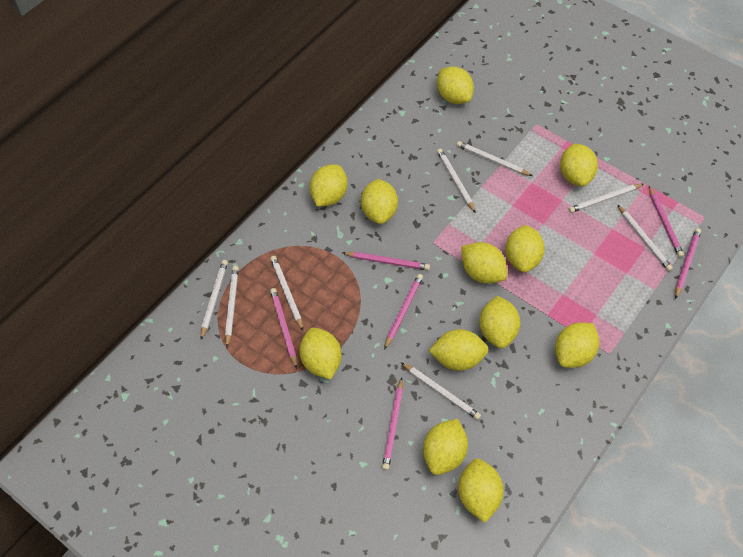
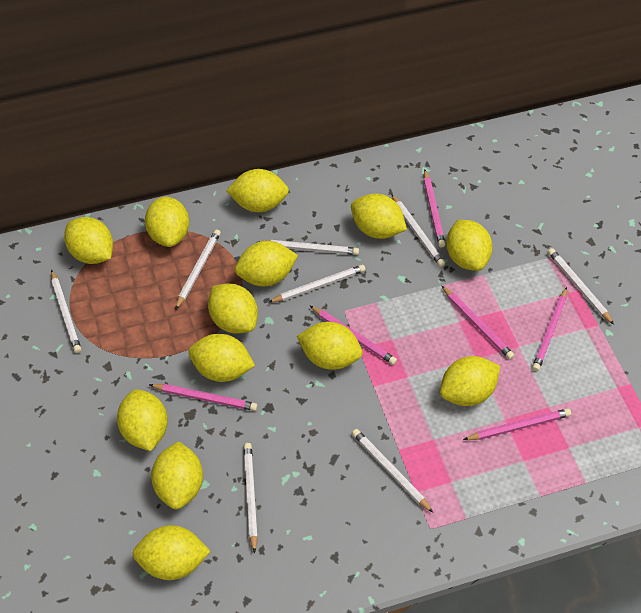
yellow lemon: 12 -> 13

